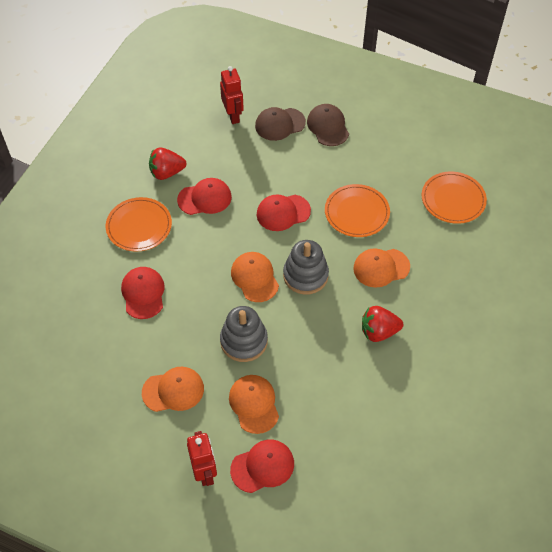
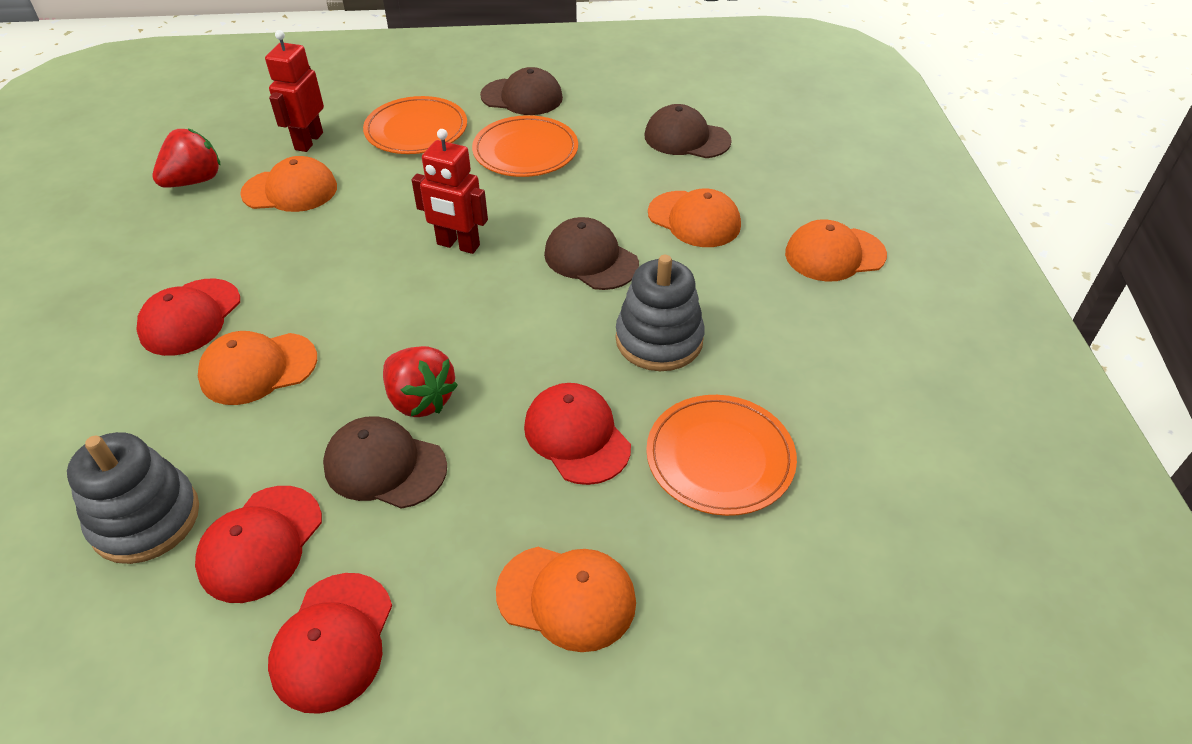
brown cap: 2 -> 4
orange cap: 4 -> 5

